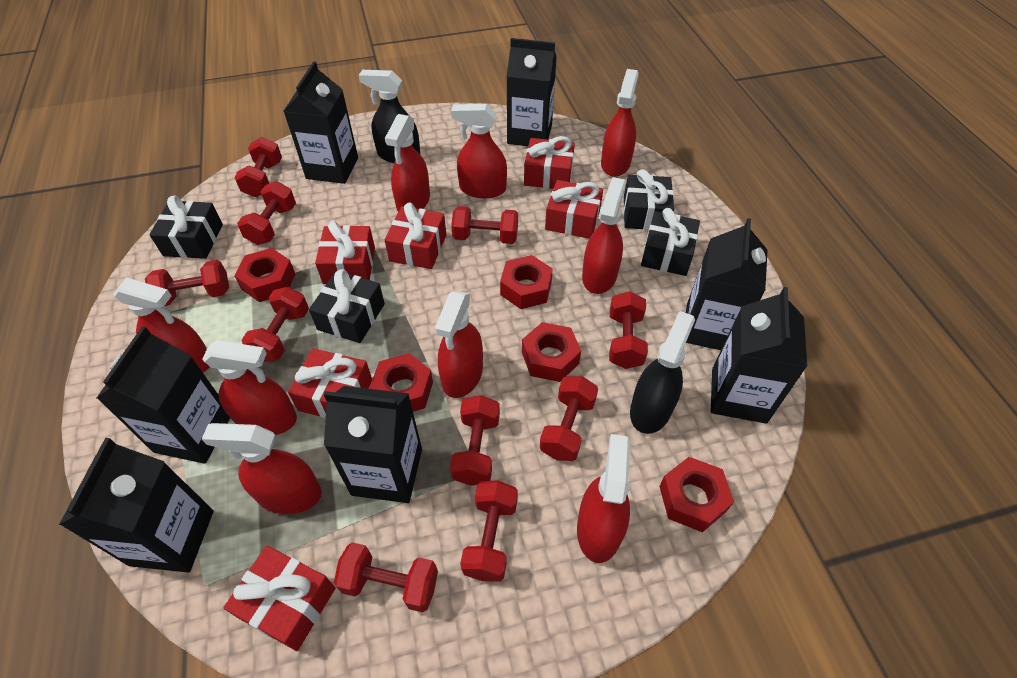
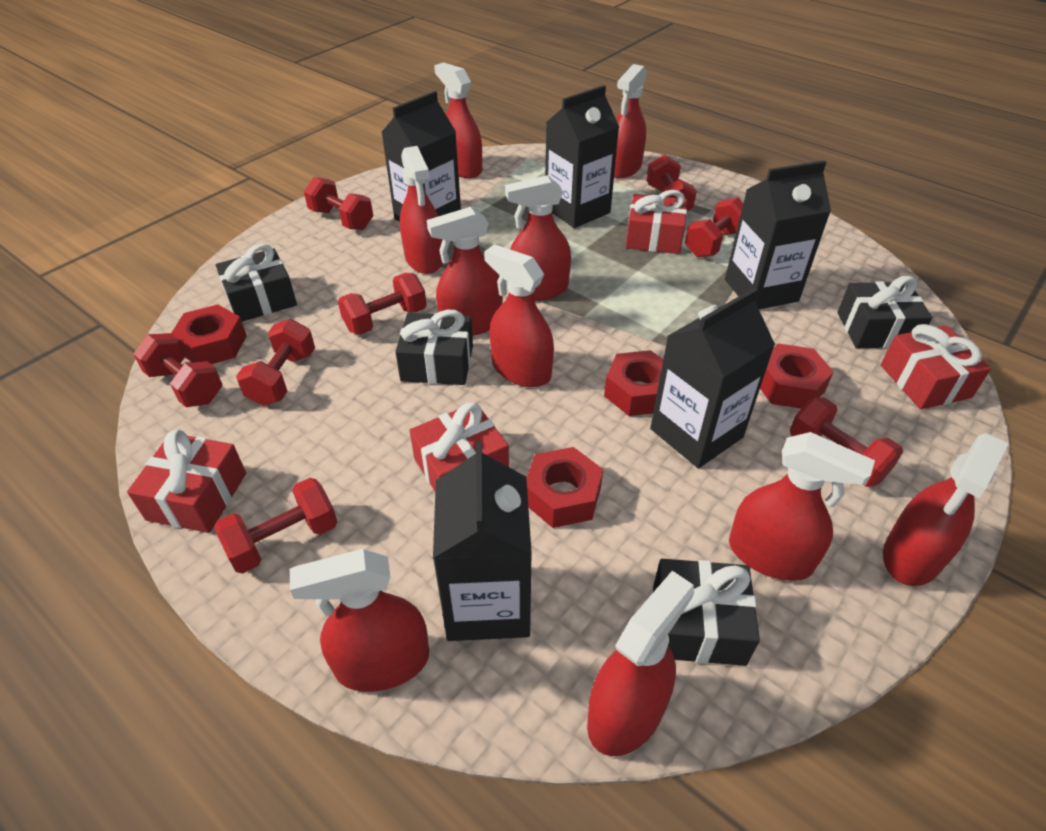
black carton: 7 -> 5
black spray bottle: 2 -> 0
red dumbbell: 10 -> 8
red gift: 6 -> 4
red nut: 5 -> 4
red spray bottle: 9 -> 10

